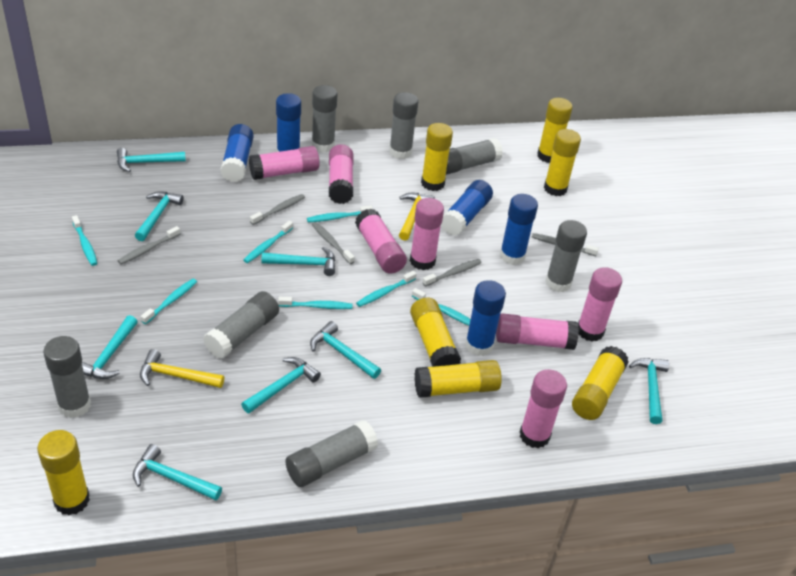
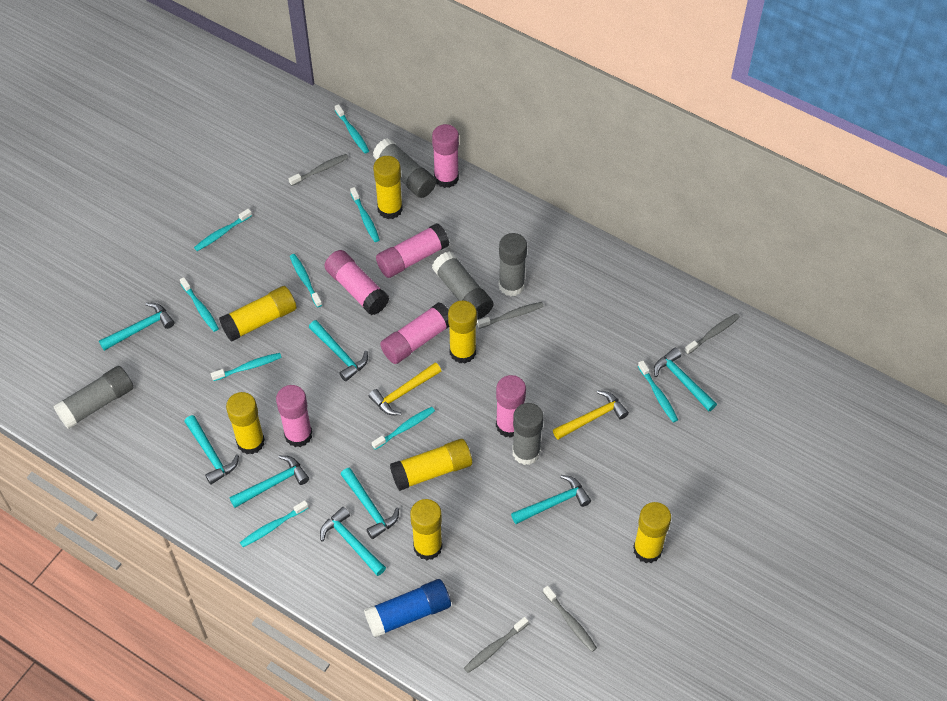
blue glue stick: 5 -> 1
grey glue stick: 7 -> 5
pink glue stick: 7 -> 6
turquoise toothbrush: 7 -> 9

